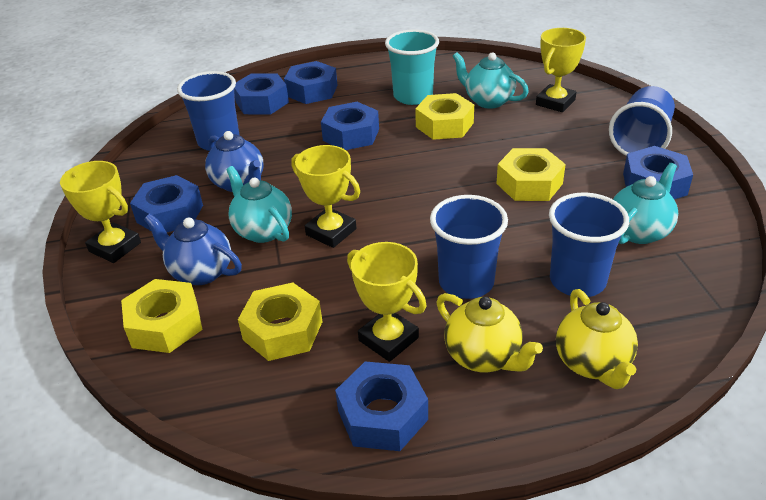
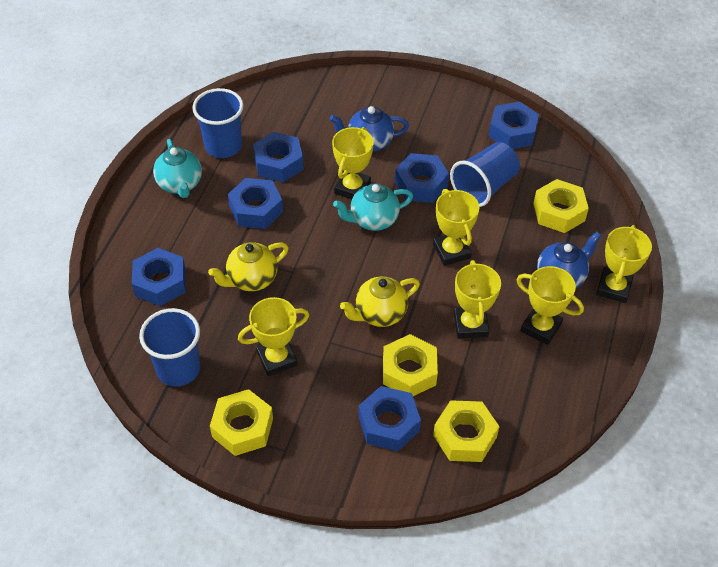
blue cup: 4 -> 3
turquoise cup: 1 -> 0
turquoise teapot: 3 -> 2
yellow trophy: 4 -> 6

